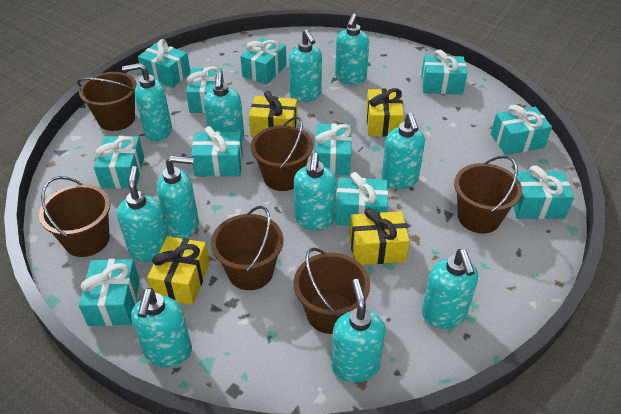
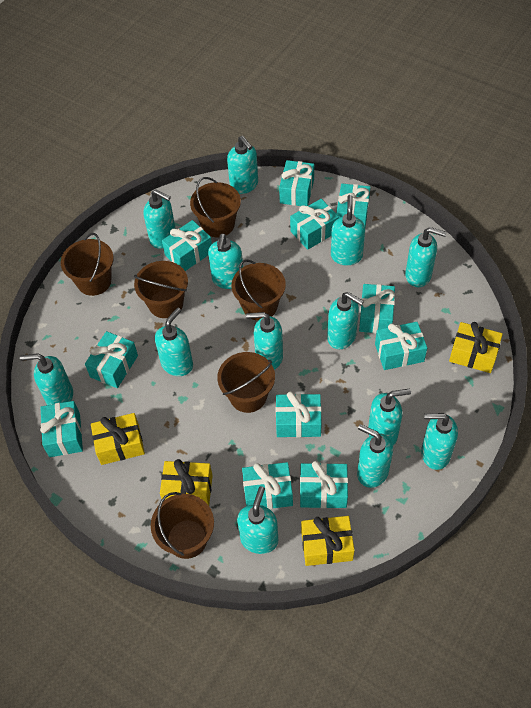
turquoise soap dispenser: 11 -> 13

